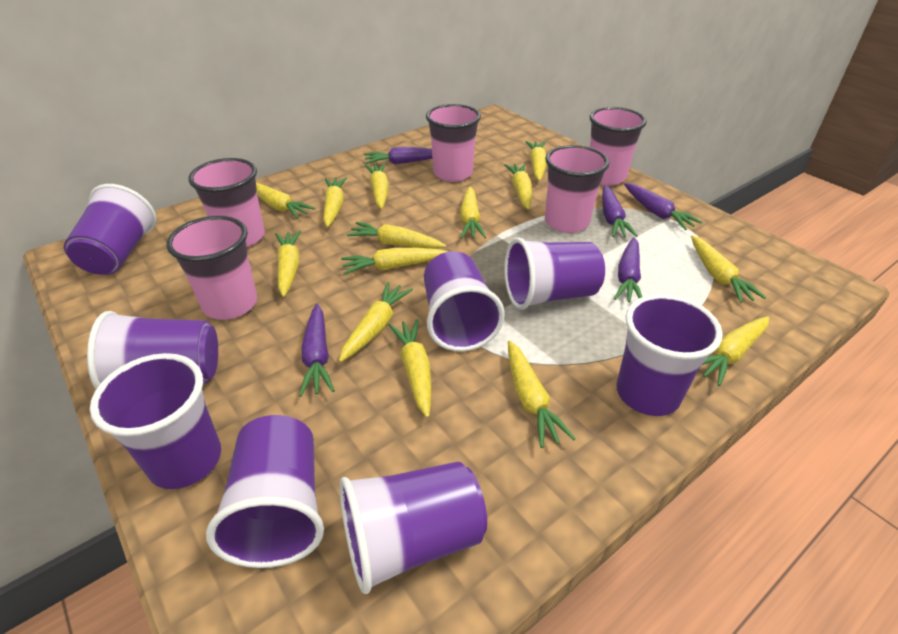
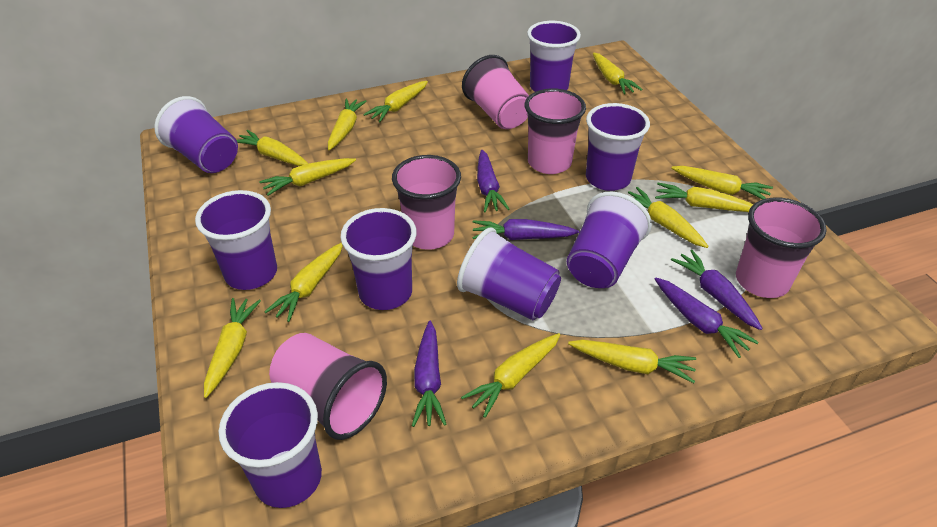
yellow carrot: 14 -> 12

